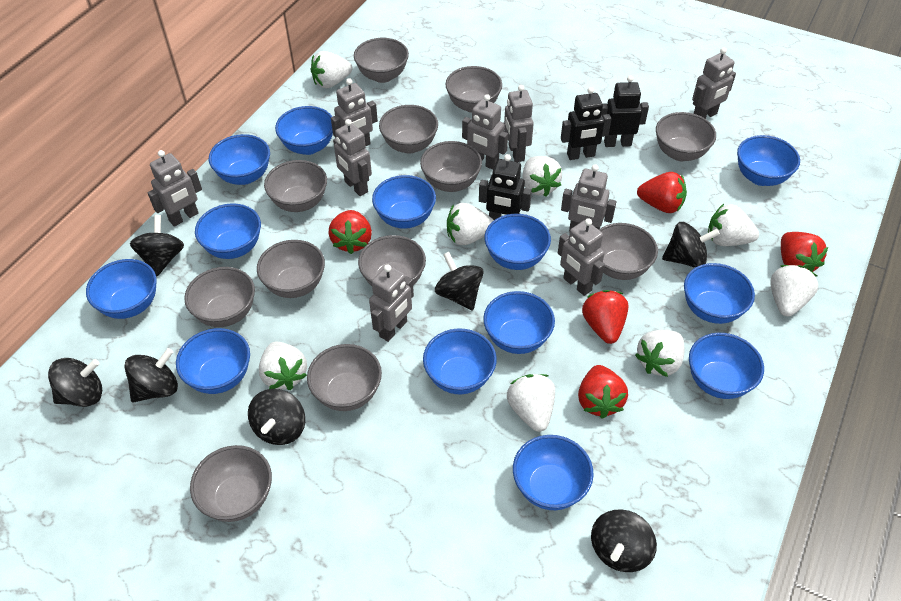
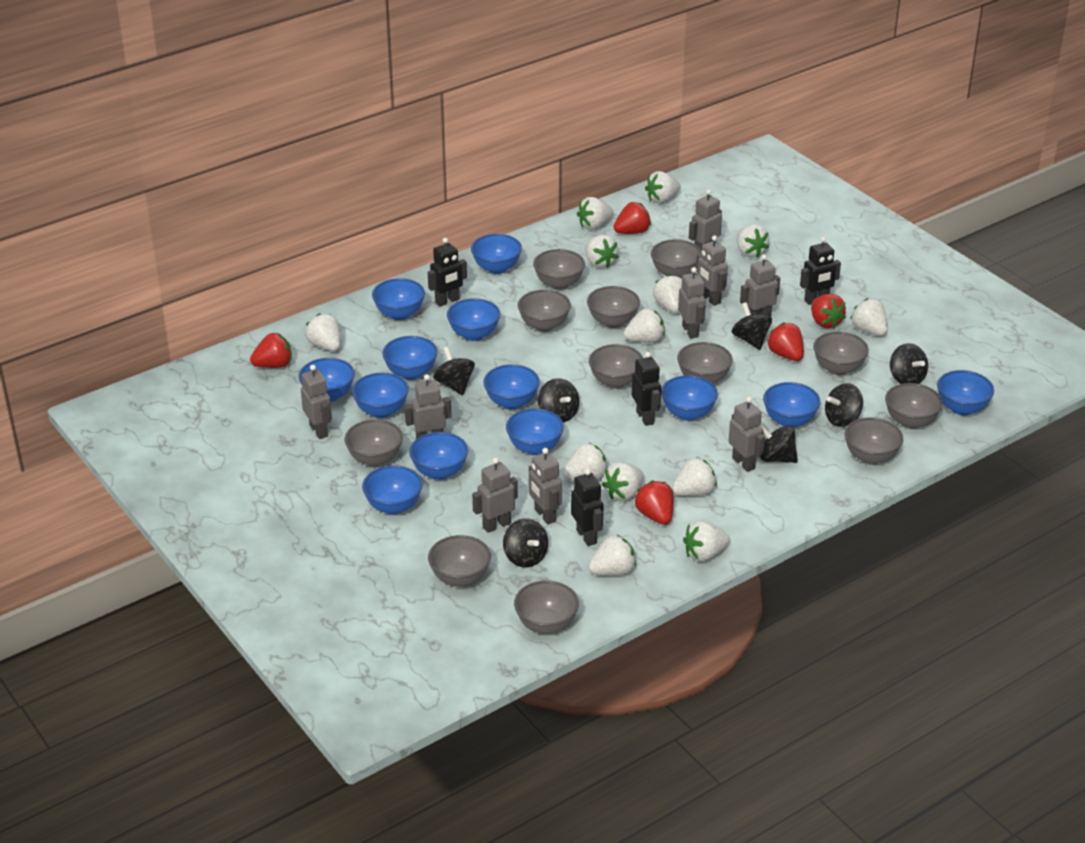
black robot: 3 -> 4
white strawberry: 8 -> 13

